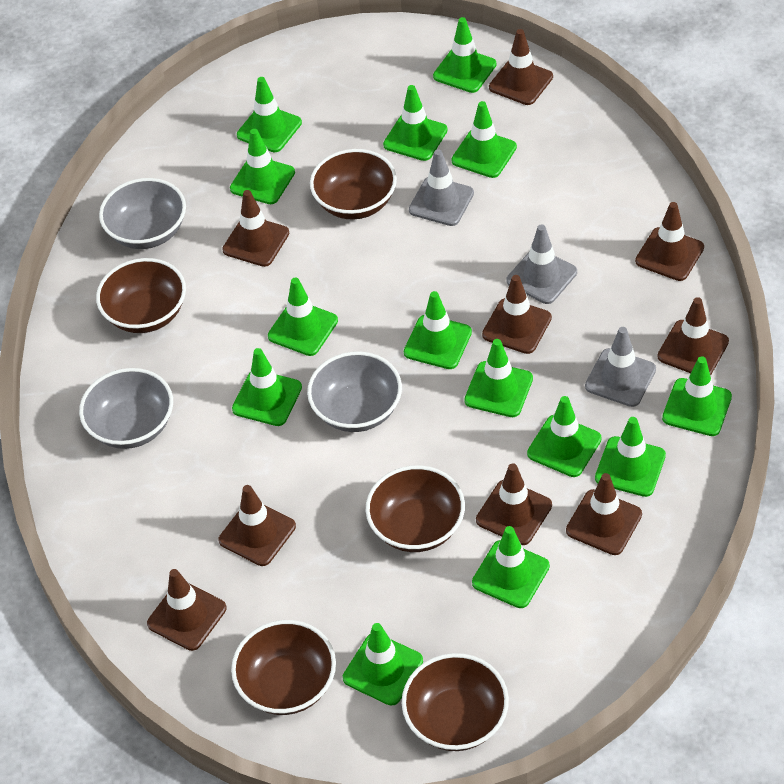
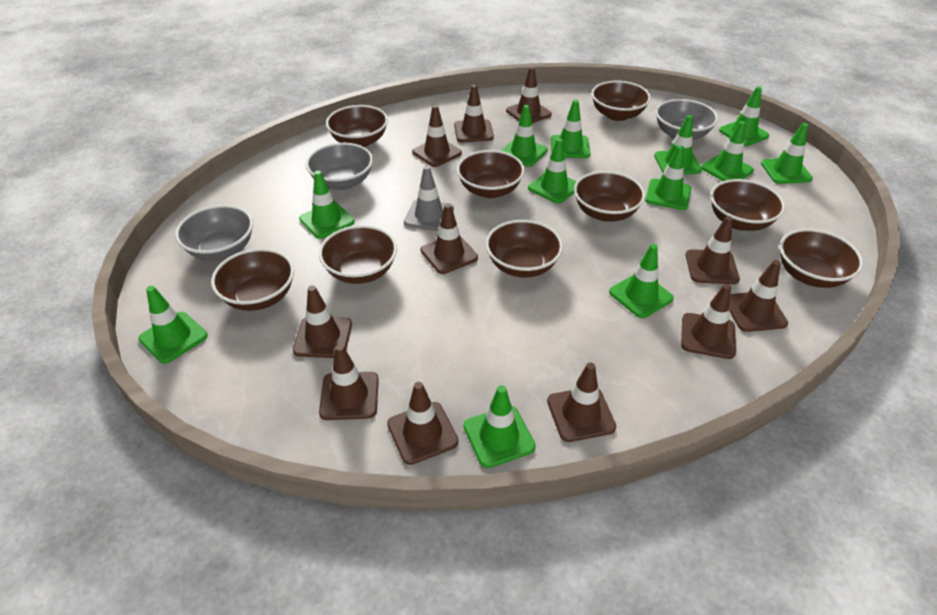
brown bowl: 5 -> 9
brown traffic cone: 9 -> 11
green traffic cone: 14 -> 12
grey traffic cone: 3 -> 1

